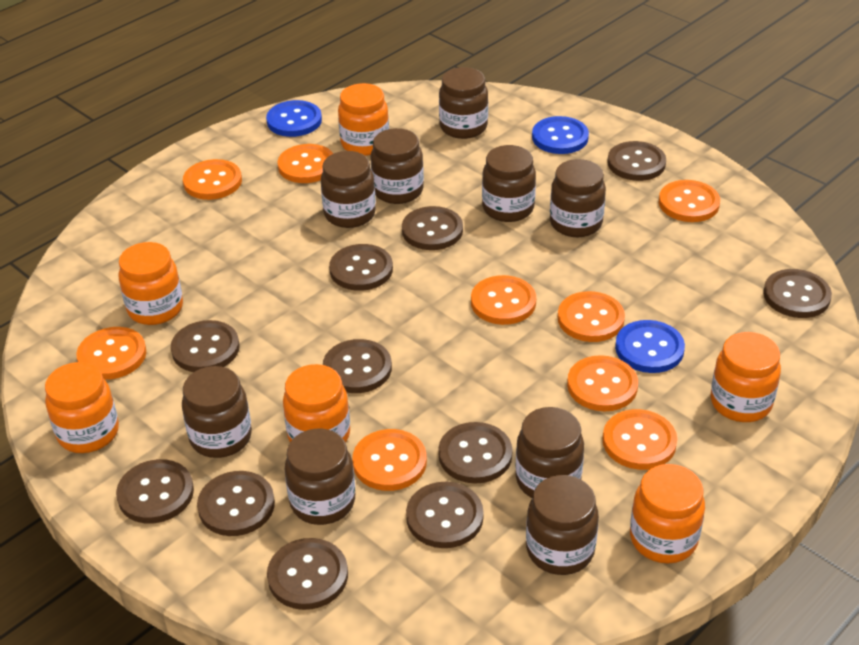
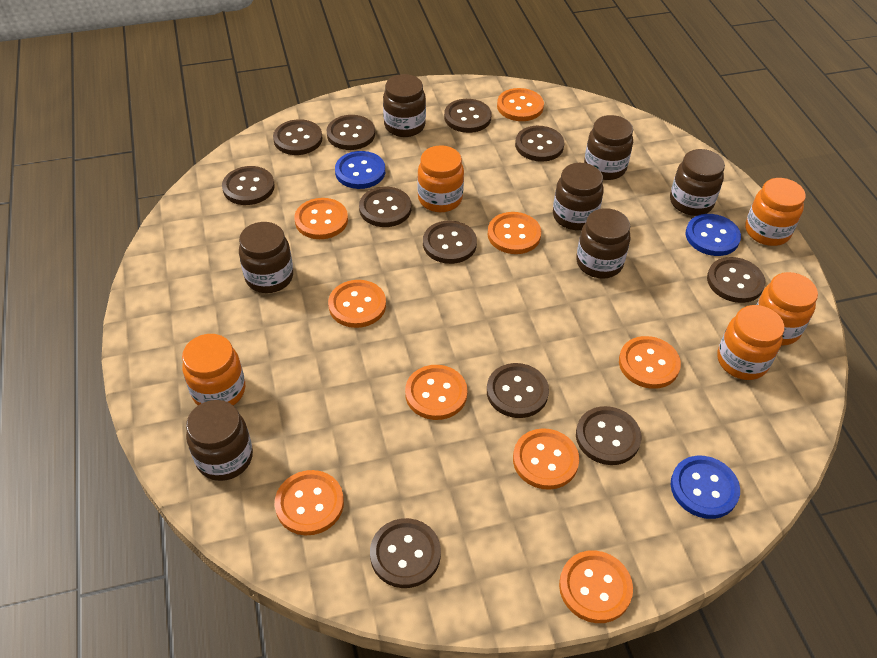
brown jar: 9 -> 7
orange jar: 6 -> 5

